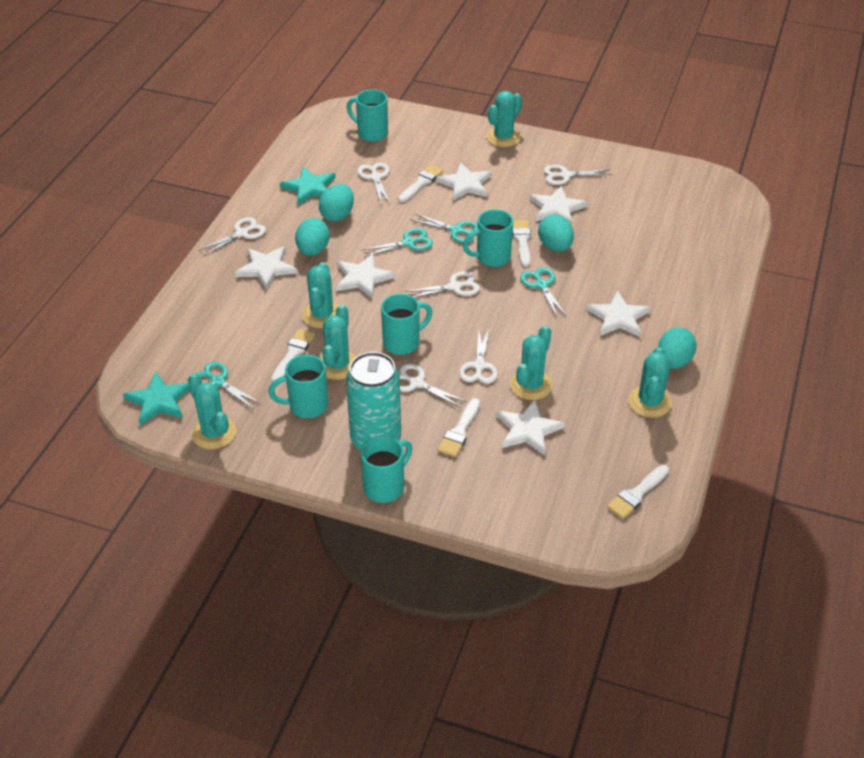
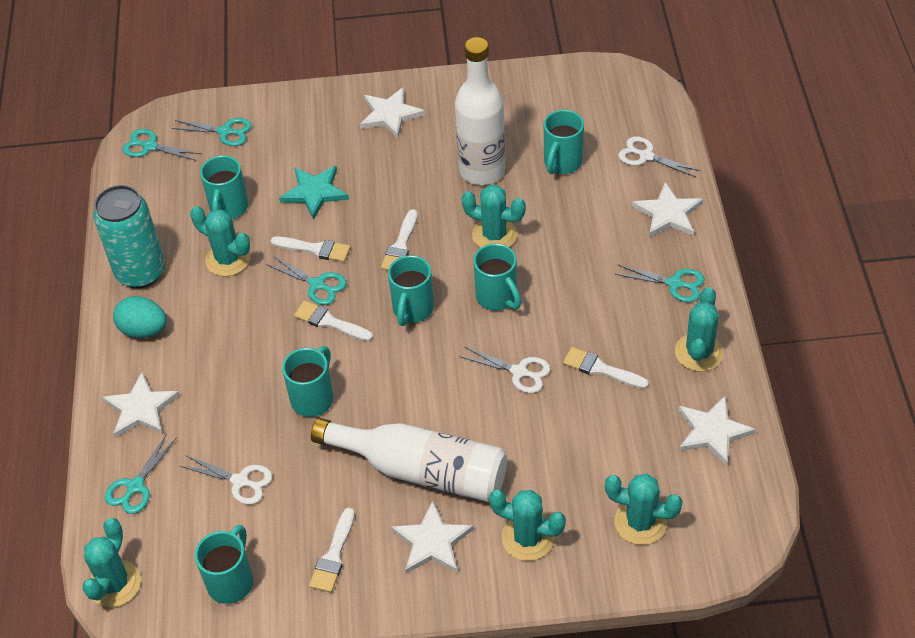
turquoise egg: 4 -> 1
turquoise mug: 5 -> 6
turquoise scissors: 4 -> 5
turquoise star: 2 -> 1
white bottle: 0 -> 2
white scissors: 6 -> 3
white star: 6 -> 5

